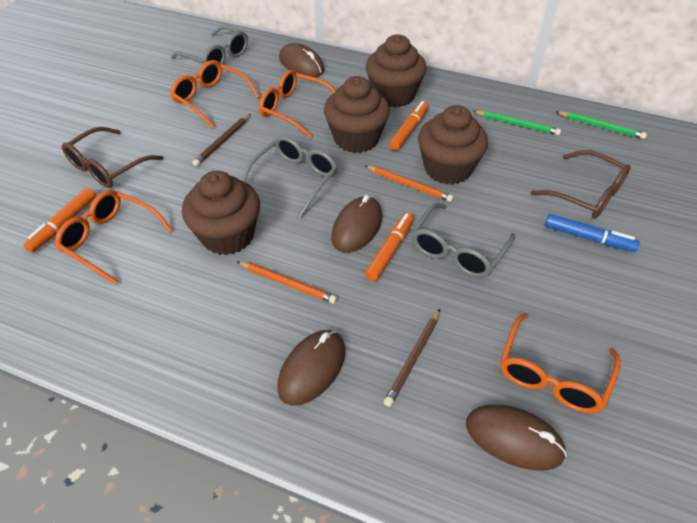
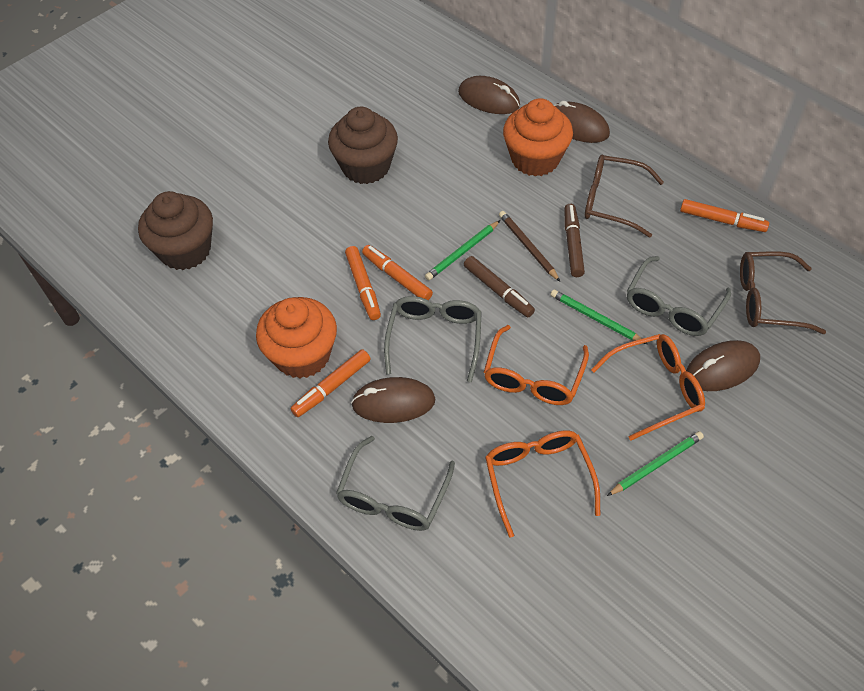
blue marker: 1 -> 0
brown cupcake: 4 -> 2
brown marker: 0 -> 2
brown pencil: 2 -> 1
green pencil: 2 -> 3
orange cupcake: 0 -> 2
orange glasses: 4 -> 3
orange marker: 3 -> 4
orange pencil: 2 -> 0

